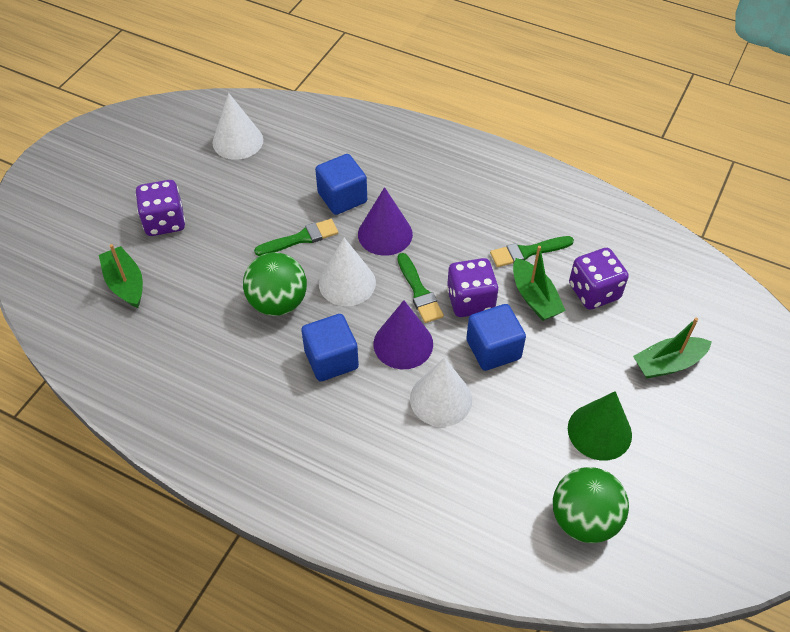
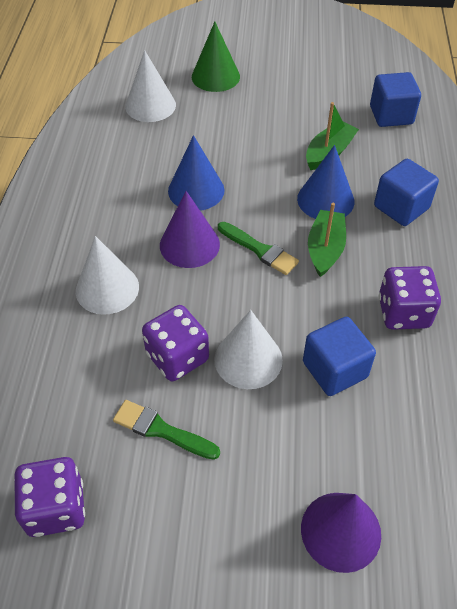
blue cone: 0 -> 2
green ball: 2 -> 0
green boat: 3 -> 2
green brush: 3 -> 2

